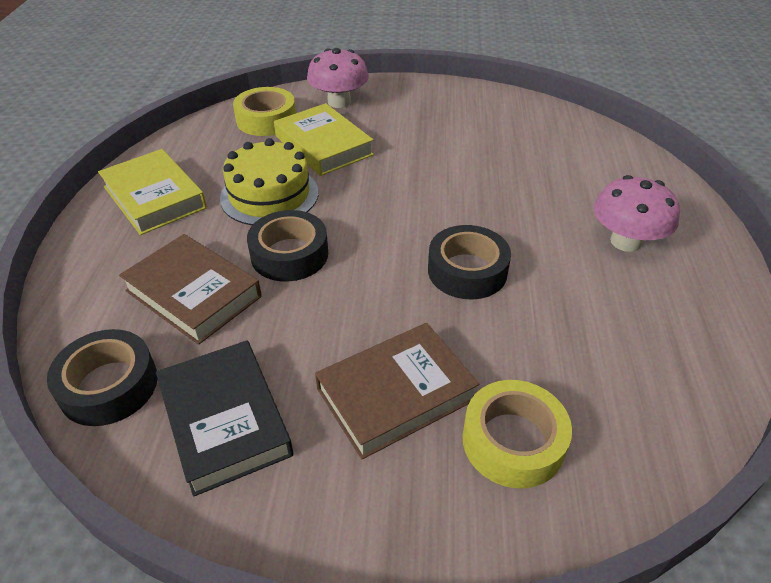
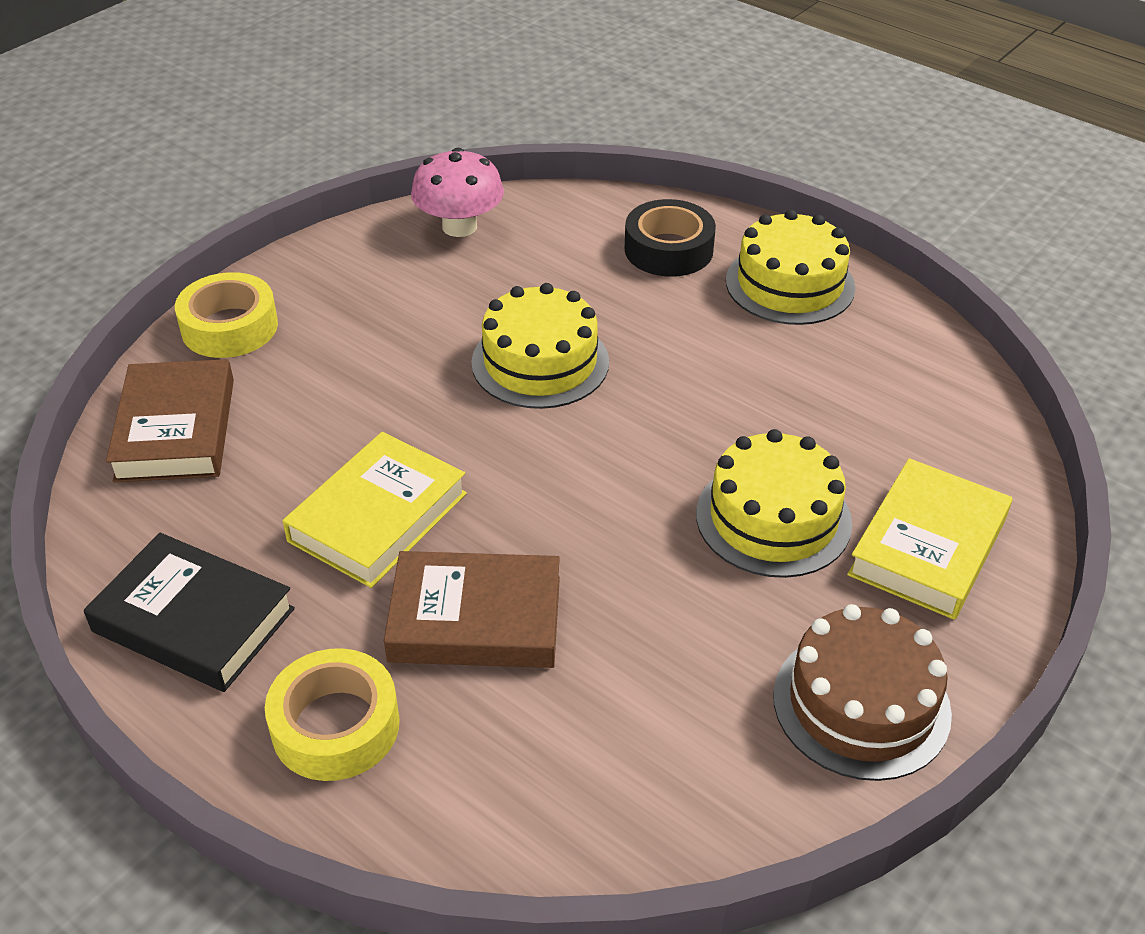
black tape: 3 -> 1
brown cake: 0 -> 1
pink mushroom: 2 -> 1
yellow cake: 1 -> 3

